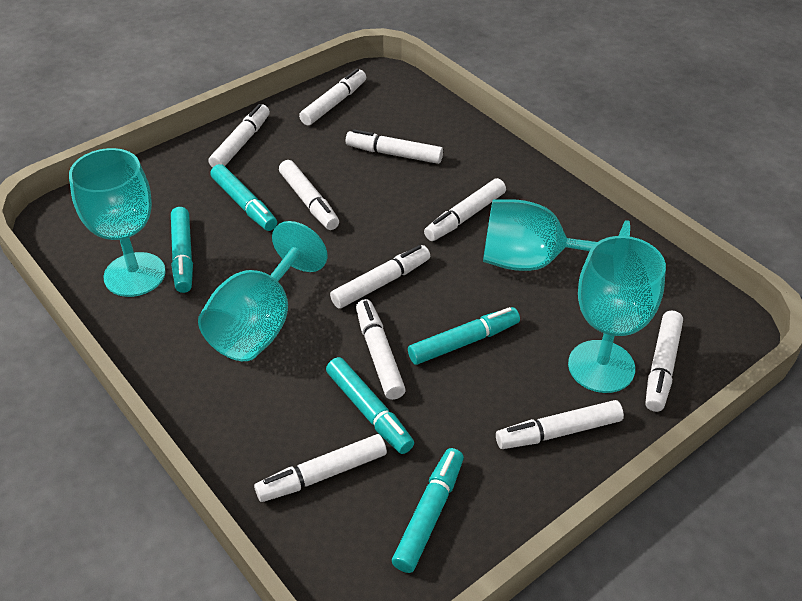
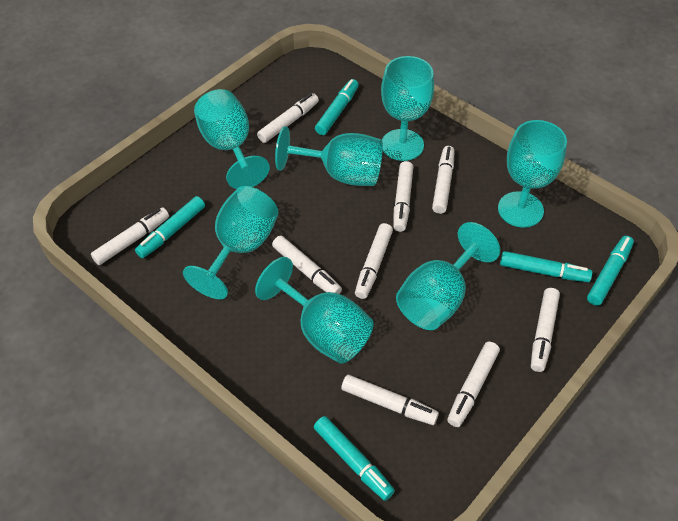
turquoise goblet: 4 -> 7
white marker: 10 -> 9

